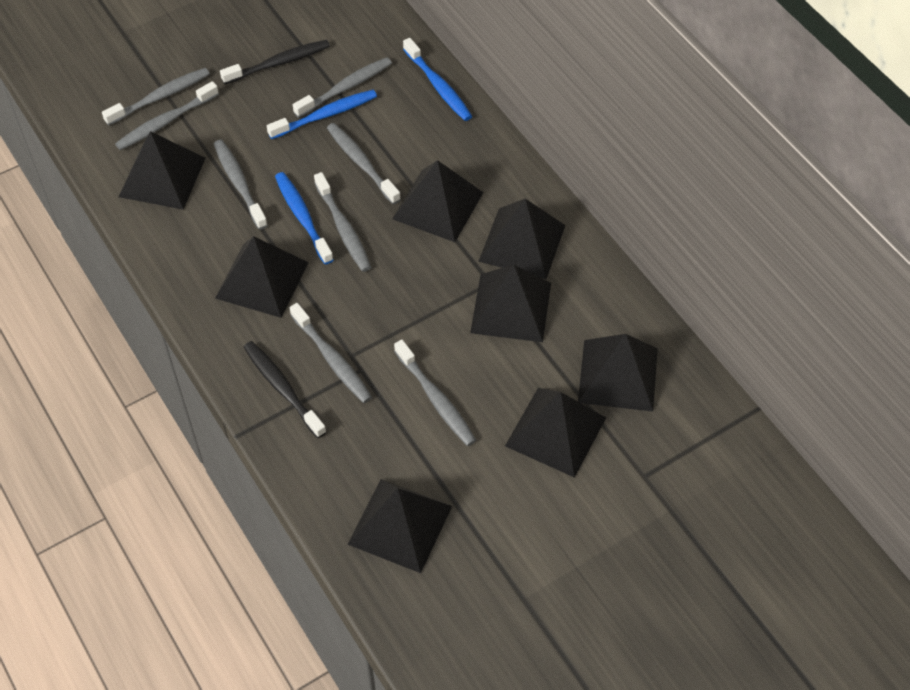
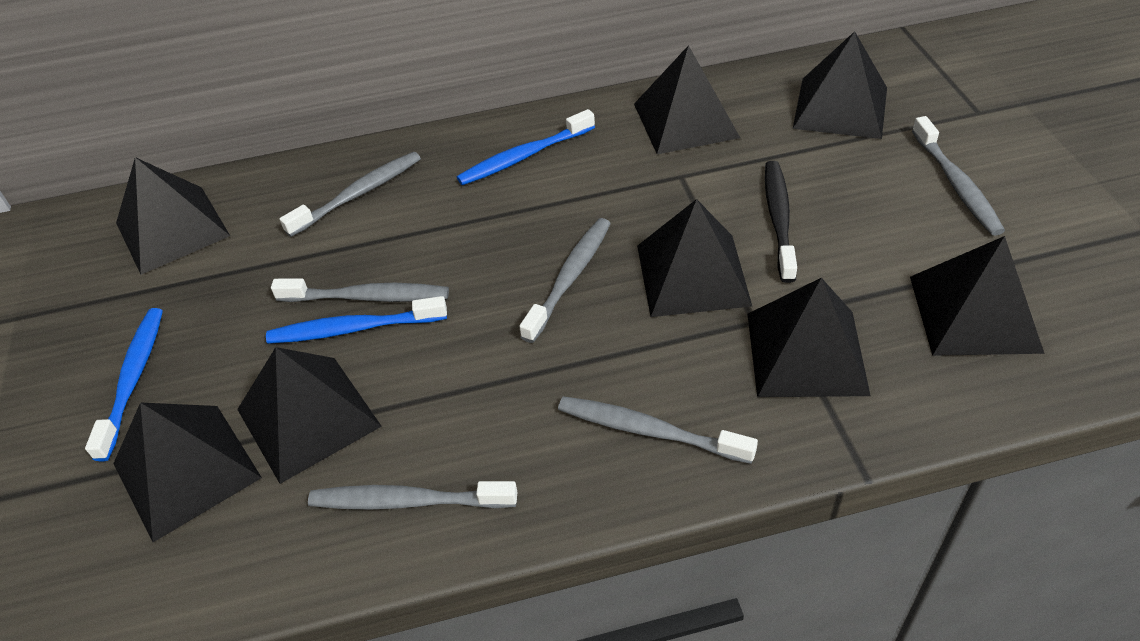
black toothbrush: 2 -> 1
grey toothbrush: 8 -> 6

